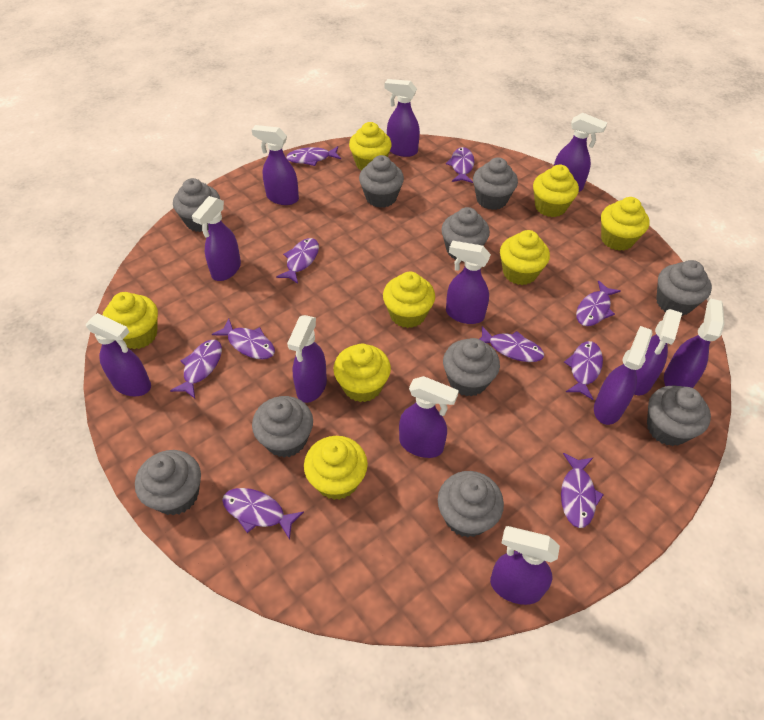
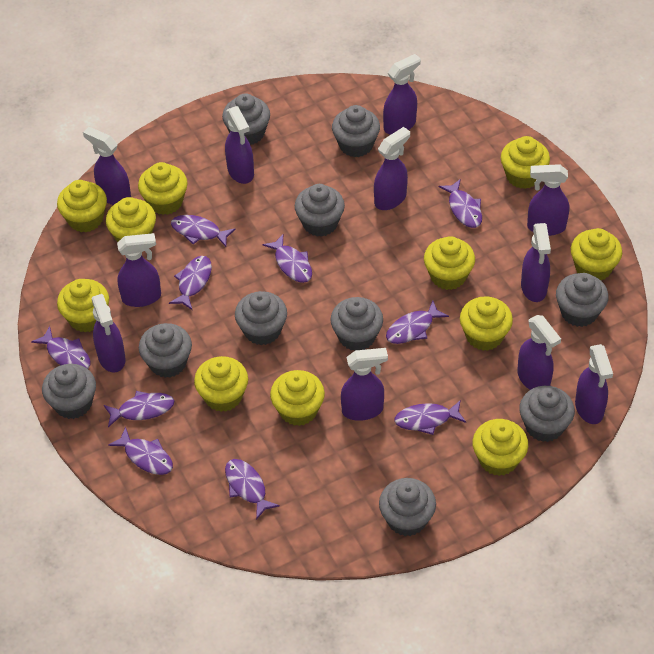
purple spray bottle: 12 -> 11
yellow cupcake: 8 -> 11

